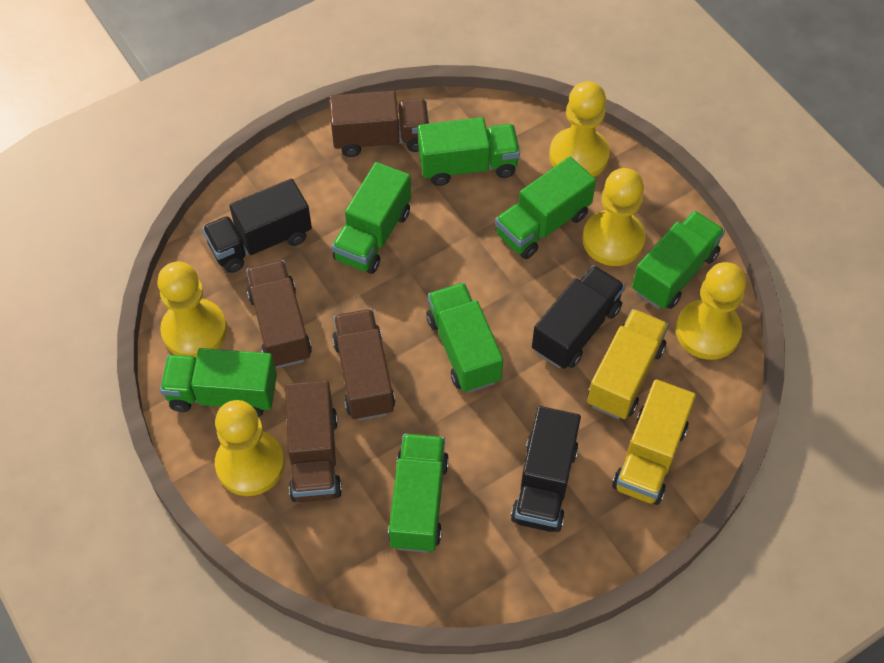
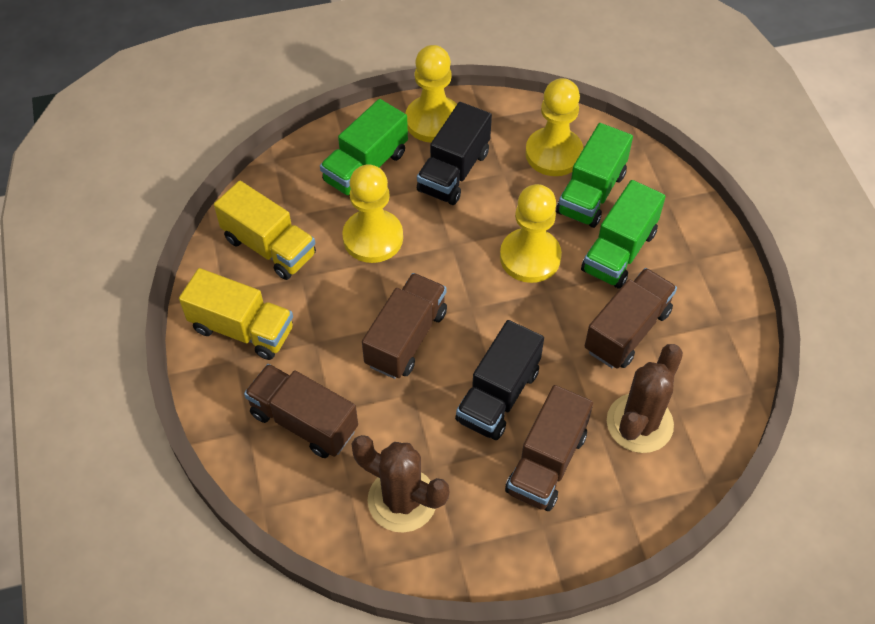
black truck: 3 -> 2
brown cactus: 0 -> 2
green truck: 7 -> 3
yellow pawn: 5 -> 4

